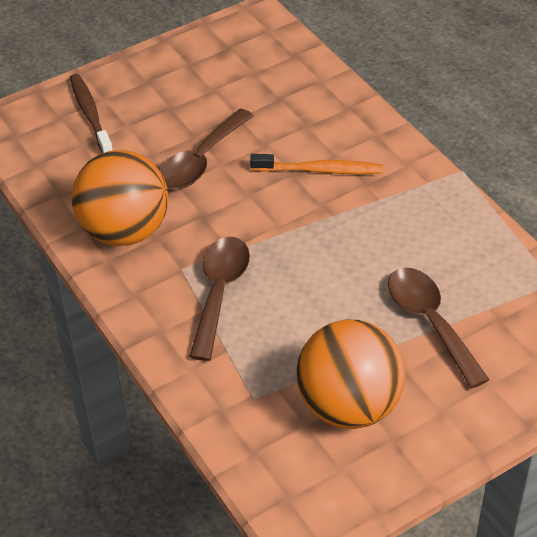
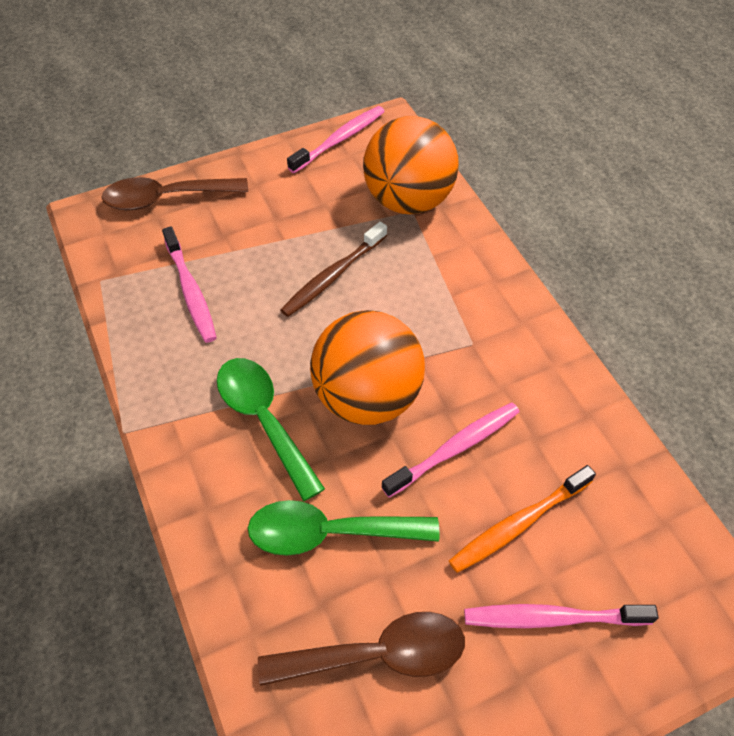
brown spoon: 3 -> 2
green spoon: 0 -> 2
pink toothbrush: 0 -> 4

